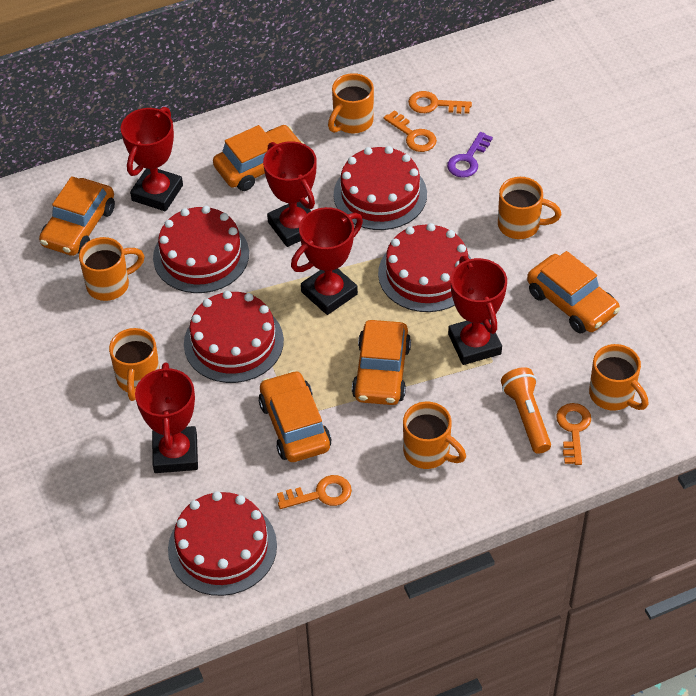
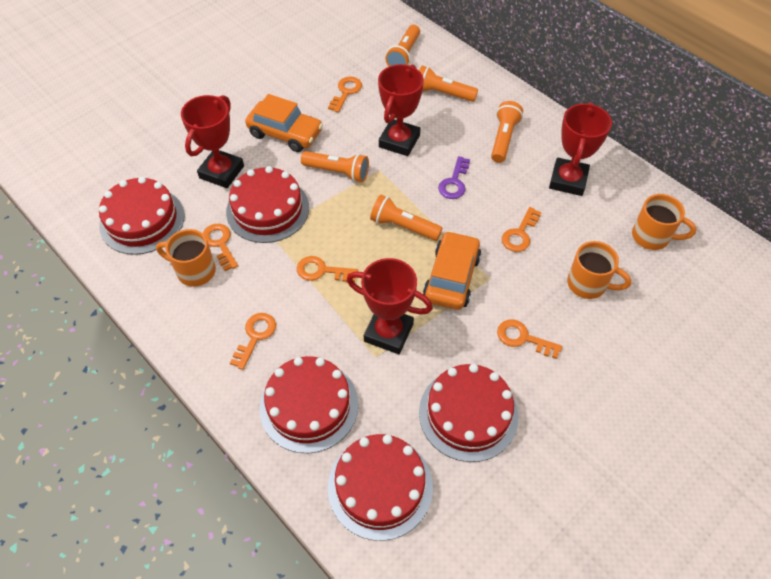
orange car: 5 -> 2
orange flashlight: 1 -> 5
orange key: 4 -> 6
orange mug: 6 -> 3
red trophy: 5 -> 4

